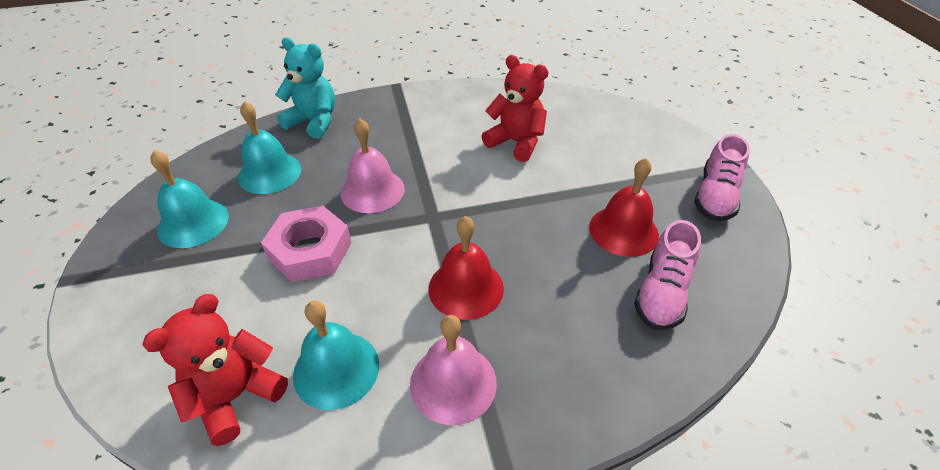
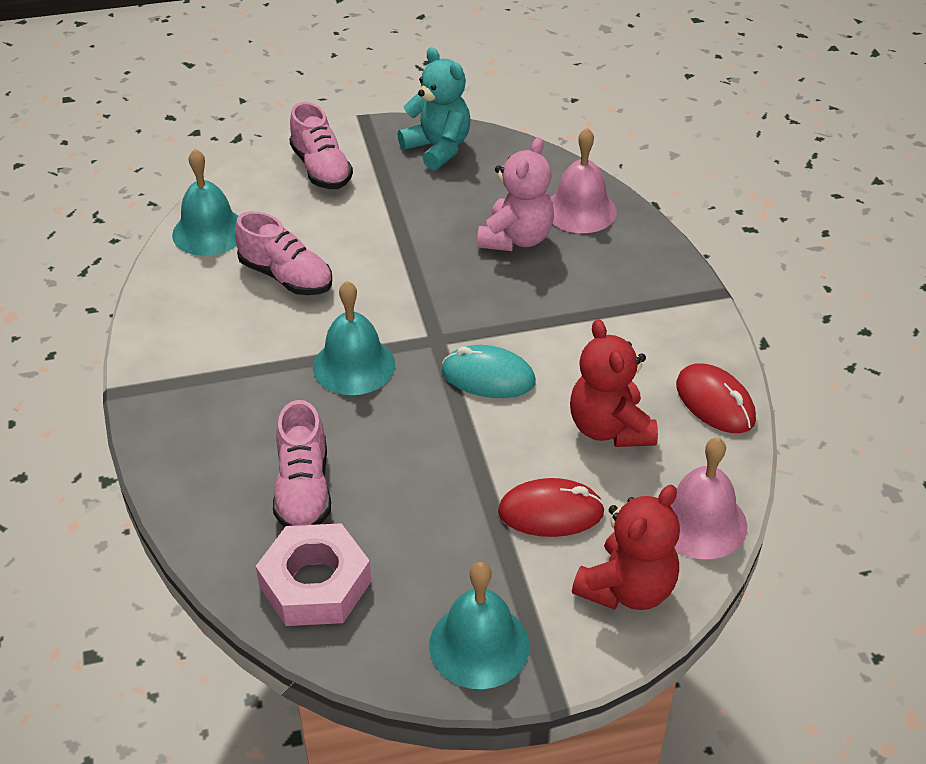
pink shoe: 2 -> 3
pink teddy bear: 0 -> 1
red bell: 2 -> 0
red mouse: 0 -> 2
turquoise mouse: 0 -> 1

